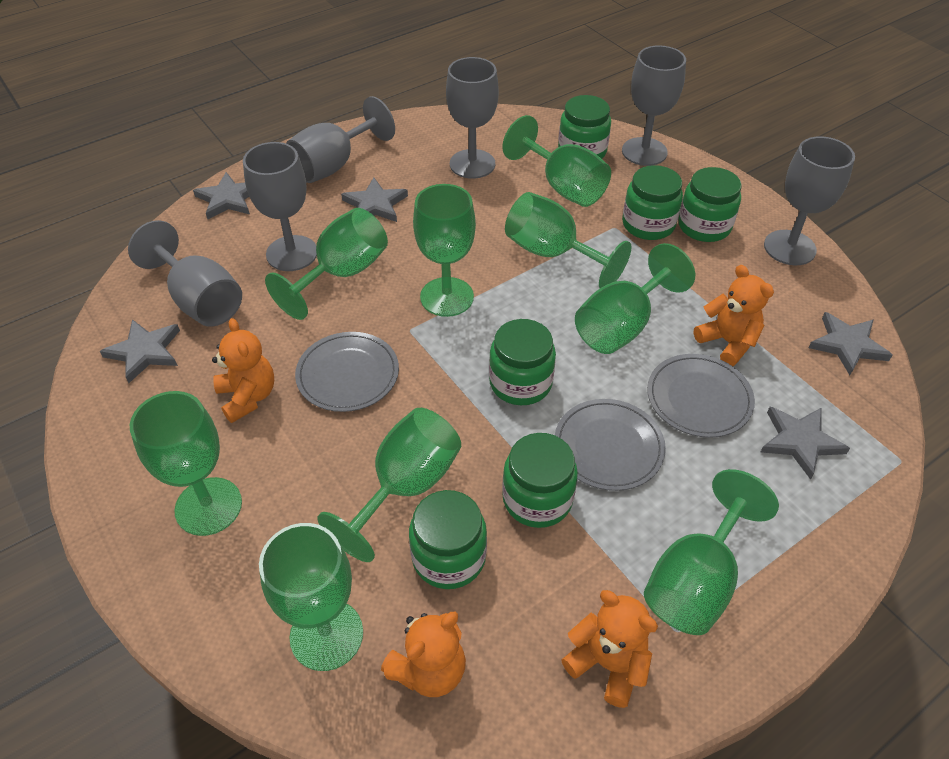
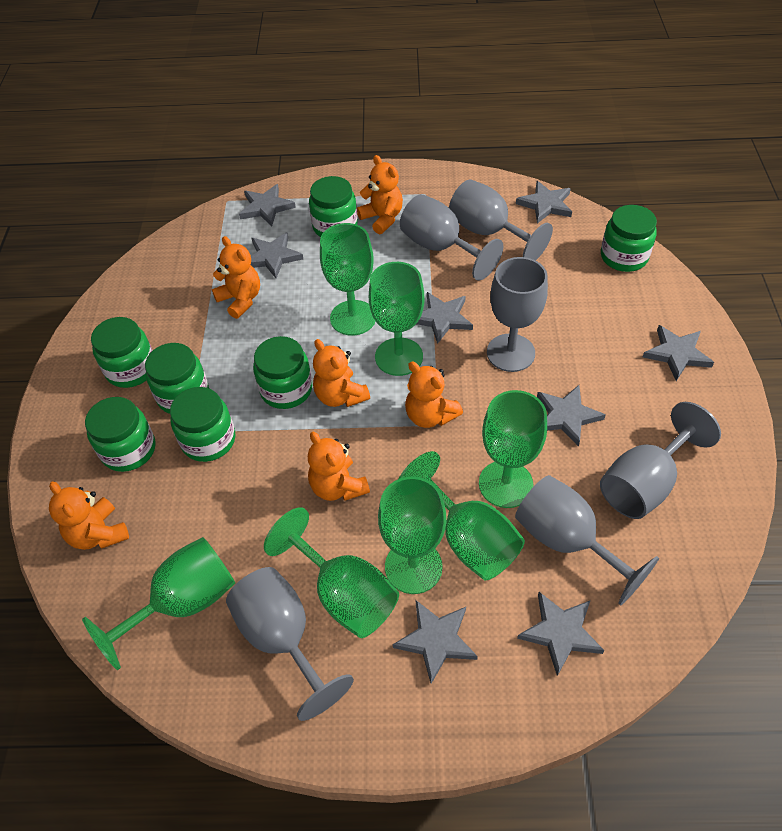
green goblet: 9 -> 7
green jar: 6 -> 7
grey plate: 3 -> 0
grey star: 5 -> 8
orange teddy bear: 4 -> 6

